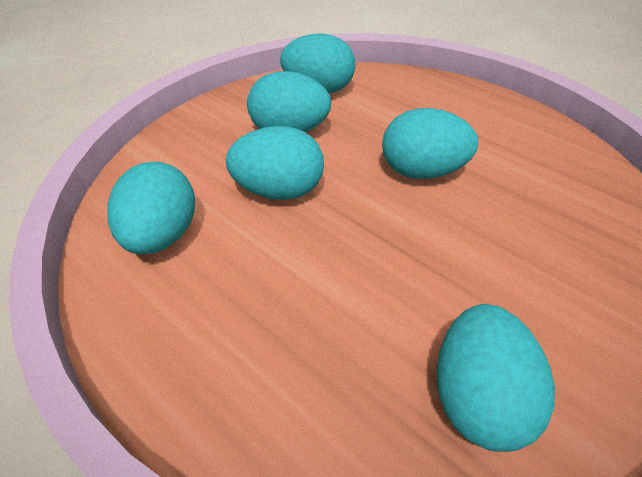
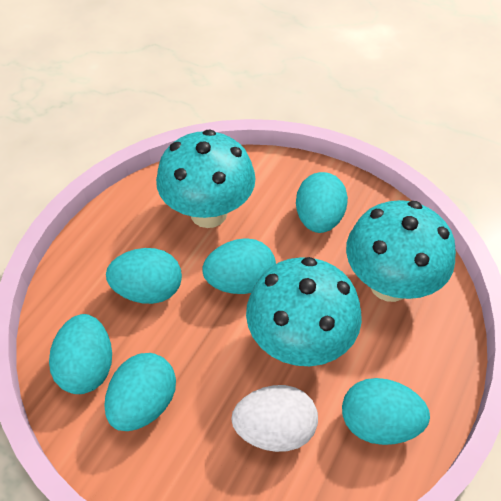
turquoise mushroom: 0 -> 3
white egg: 0 -> 1

